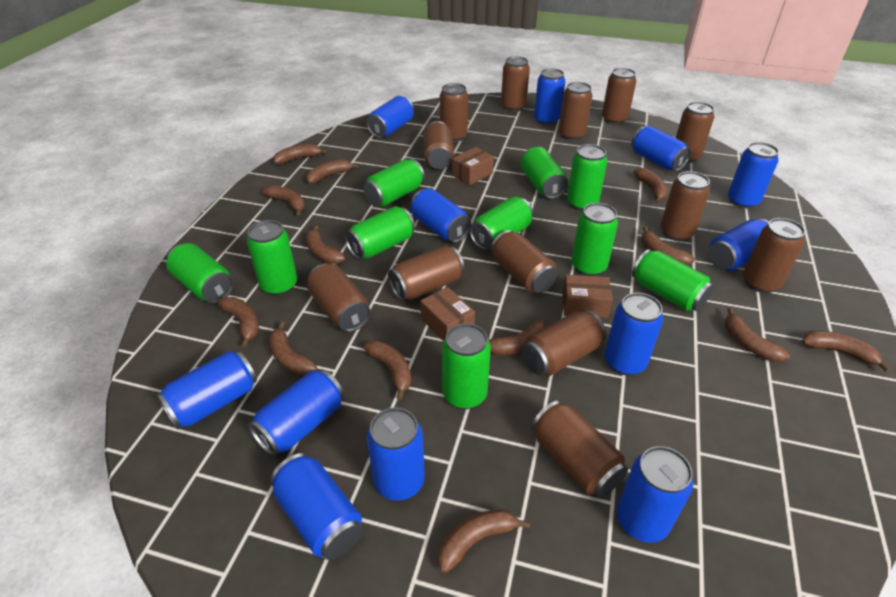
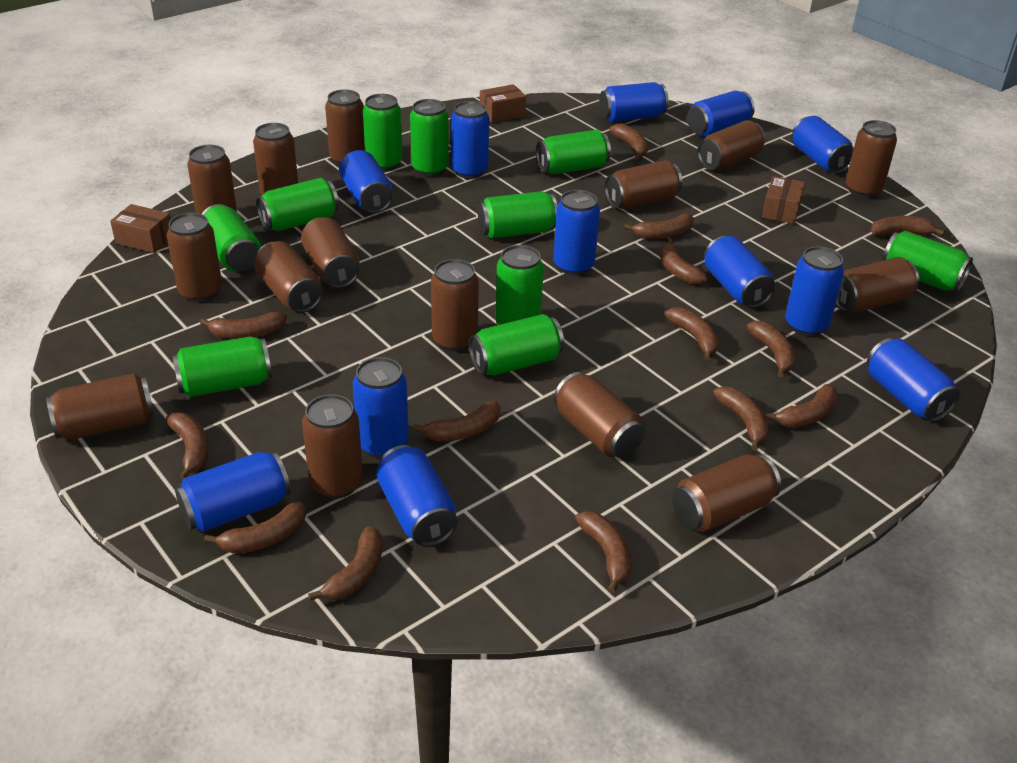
brown banana: 13 -> 14
brown can: 13 -> 15

